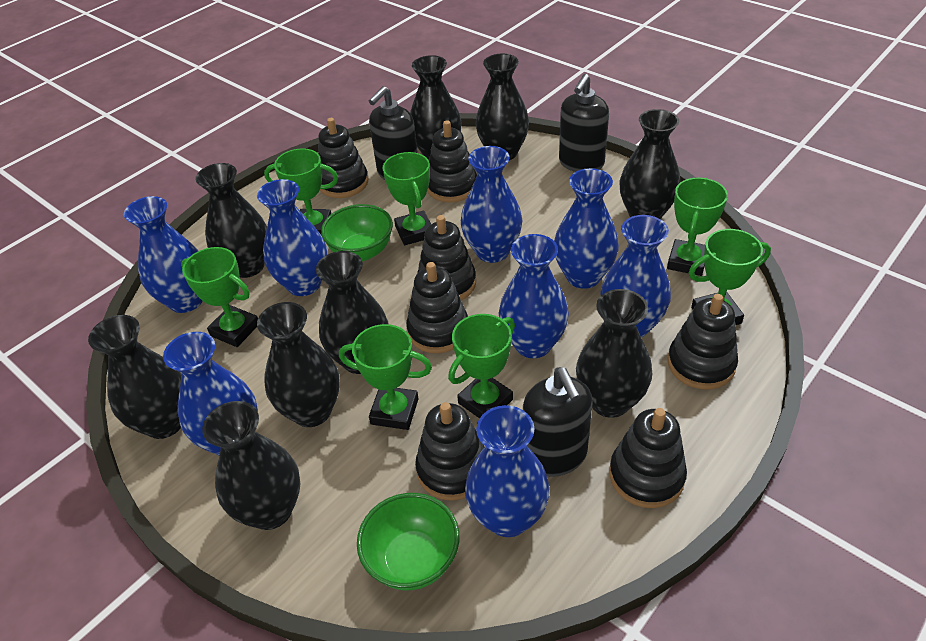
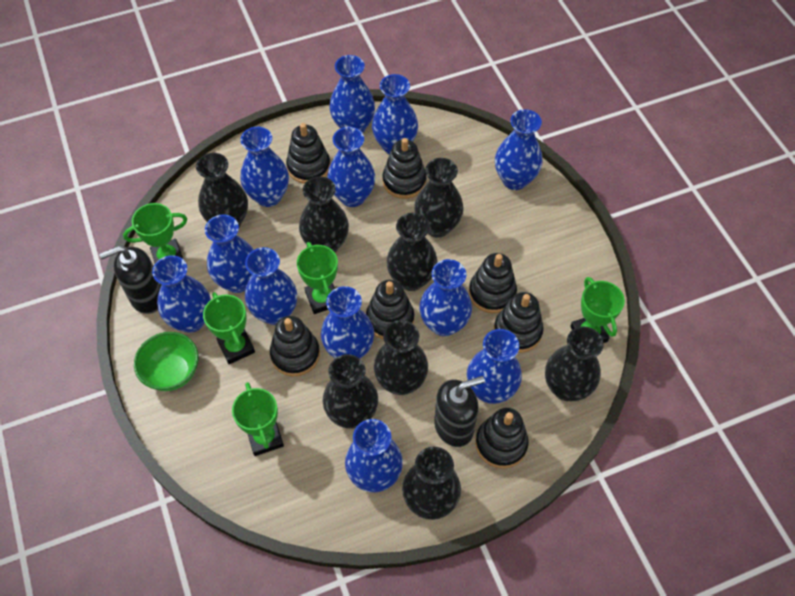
black soap dispenser: 3 -> 2
black vase: 9 -> 8
blue vase: 8 -> 12
green bowl: 2 -> 1
green trophy: 7 -> 5

